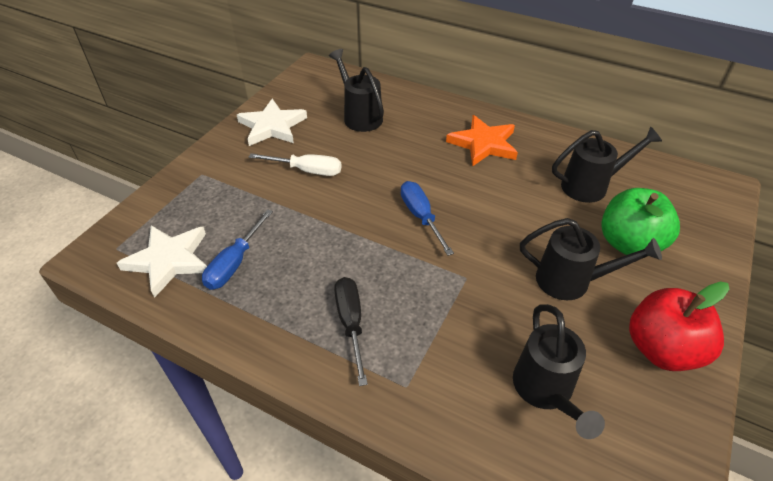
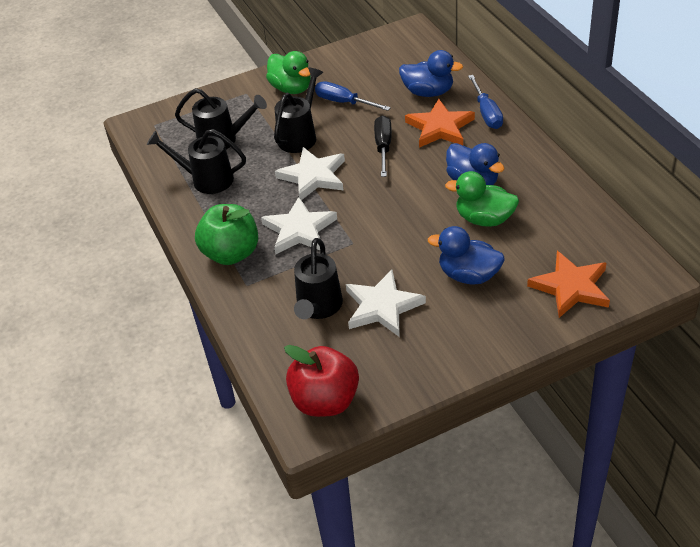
blue duck: 0 -> 3
green duck: 0 -> 2
orange star: 1 -> 2
white screwdriver: 1 -> 0
white star: 2 -> 3

